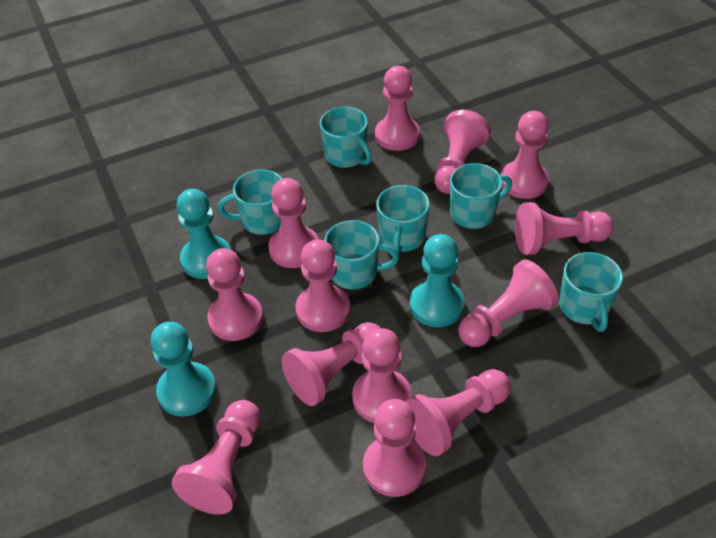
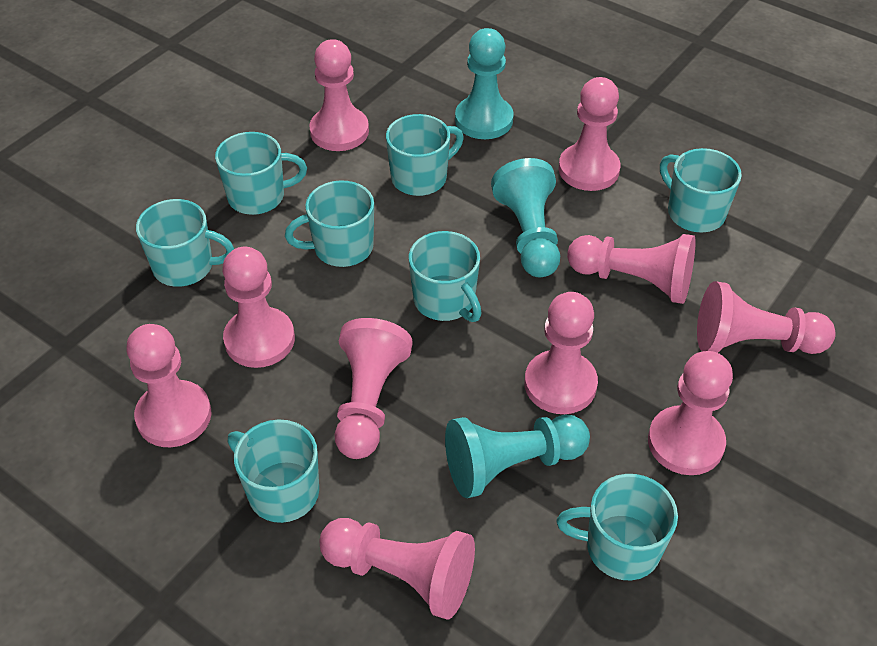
pink pawn: 13 -> 10
turquoise mug: 6 -> 8

